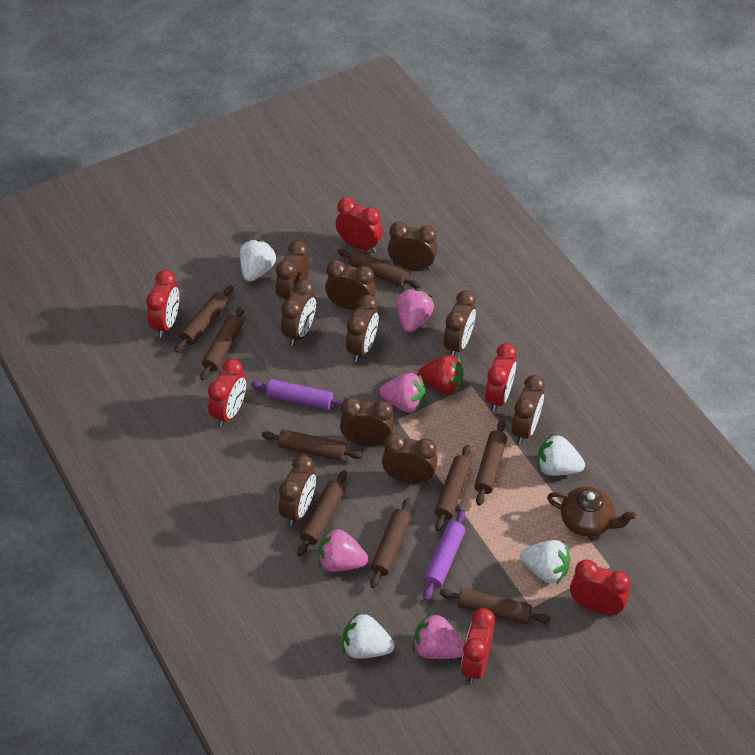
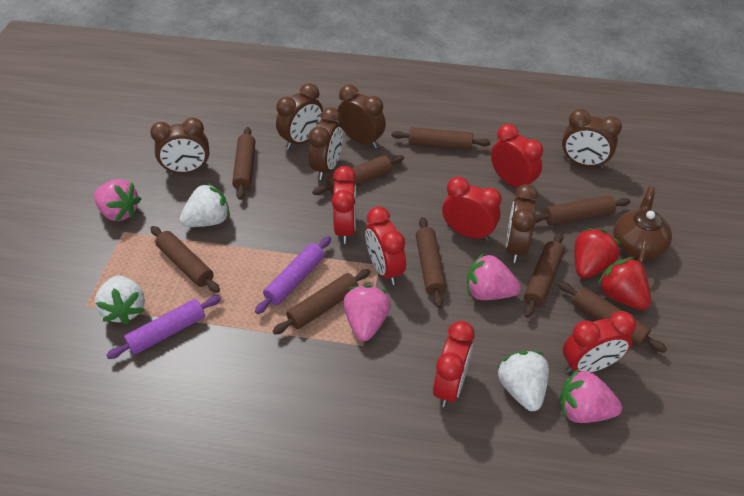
brown clock: 10 -> 6
red strawberry: 1 -> 2
white strawberry: 4 -> 3

